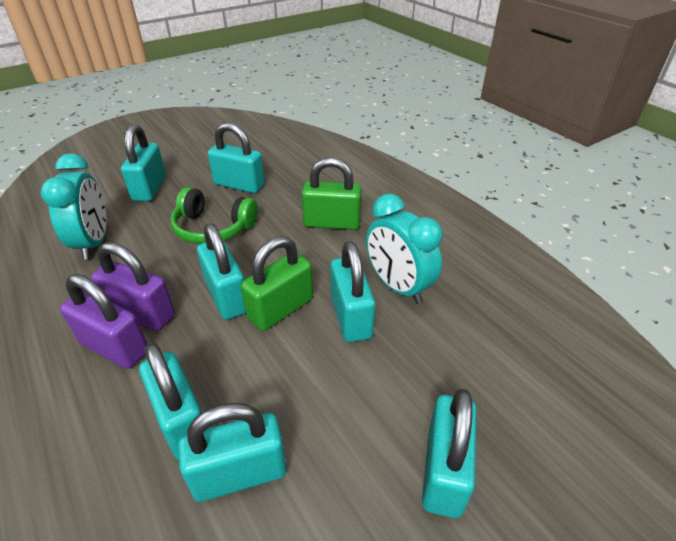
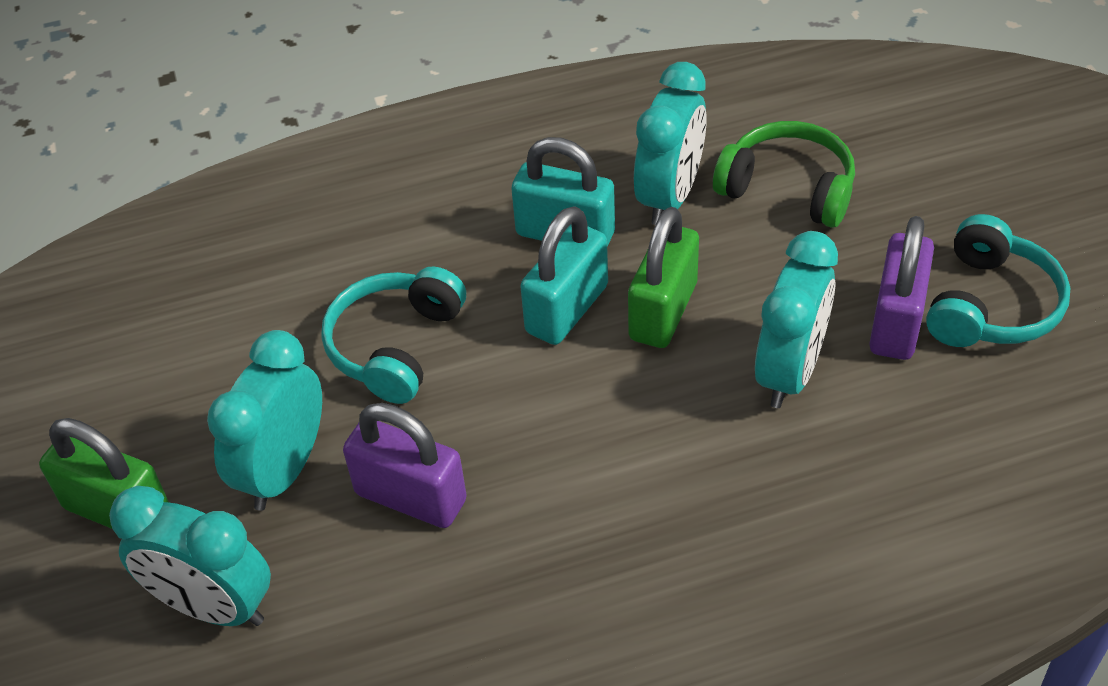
turquoise clock: 2 -> 4
turquoise headphones: 0 -> 2
turquoise padlock: 7 -> 2

